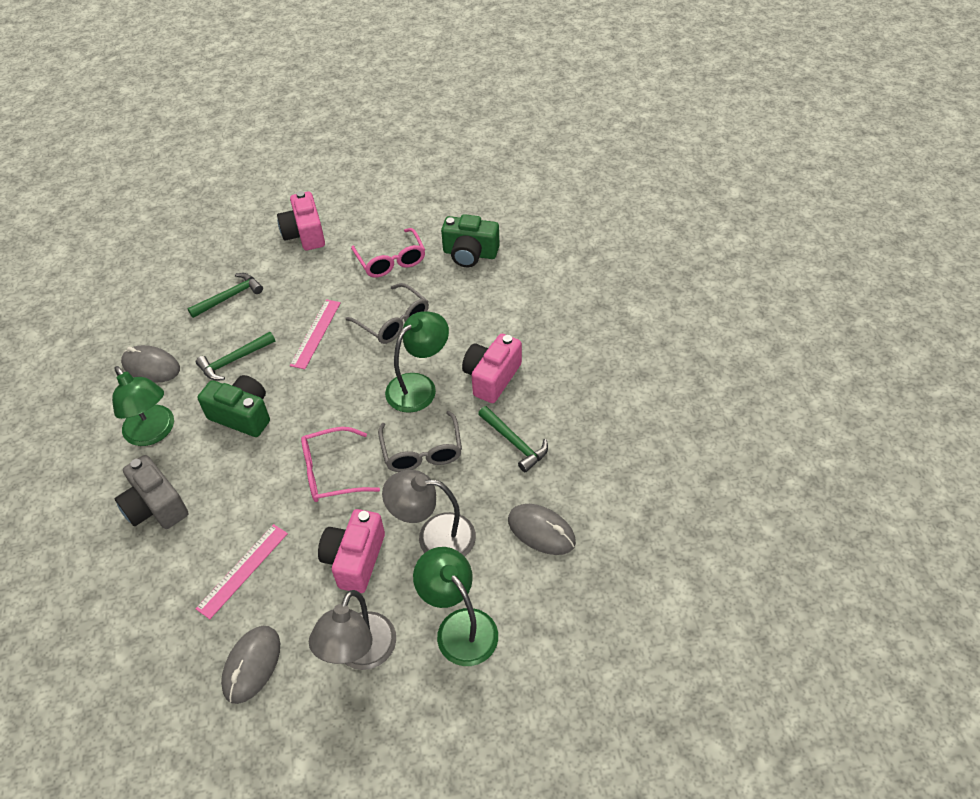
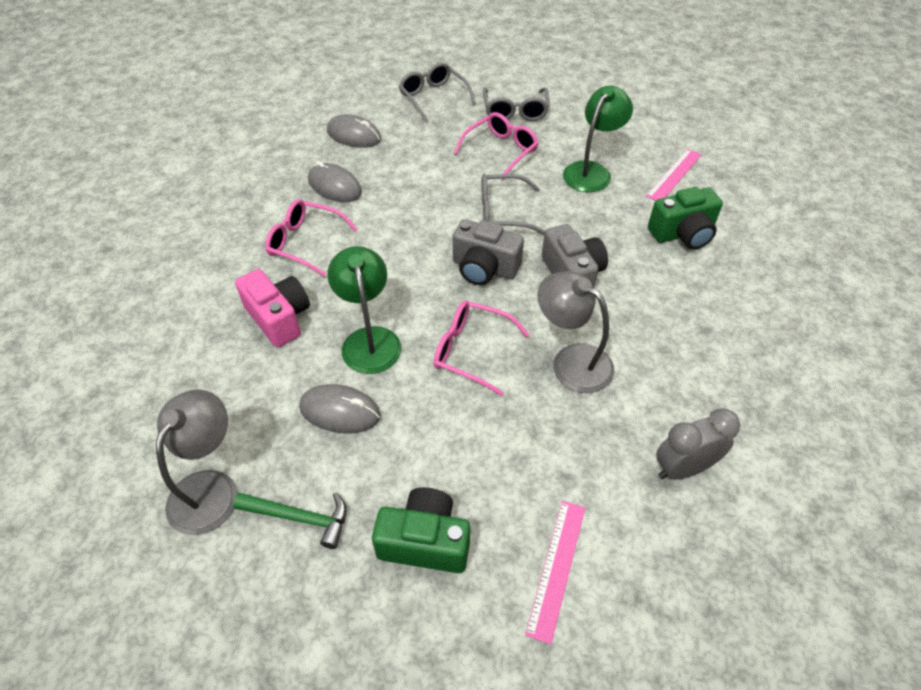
green hammer: 3 -> 1
green lamp: 3 -> 2
grey camera: 1 -> 2
grey clock: 0 -> 1
grey glasses: 2 -> 3
pink camera: 3 -> 1
pink glasses: 2 -> 3

